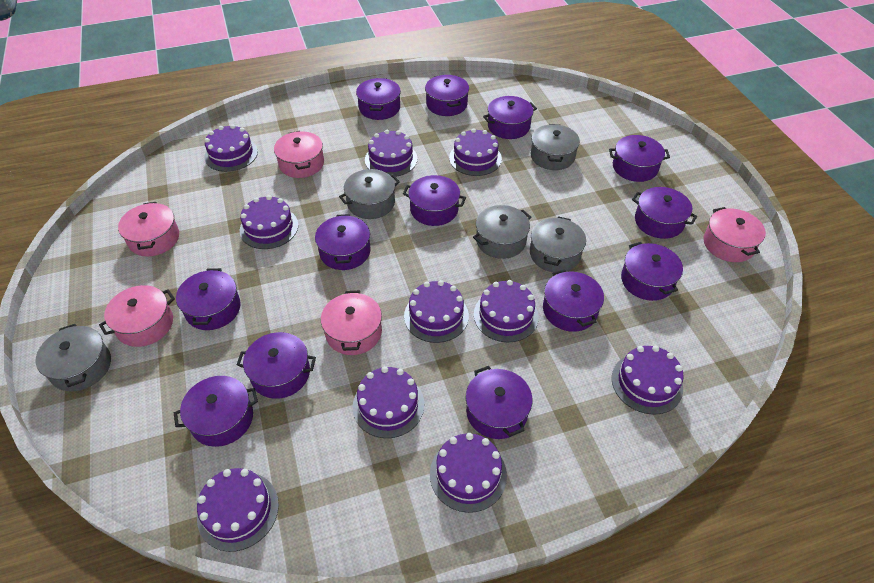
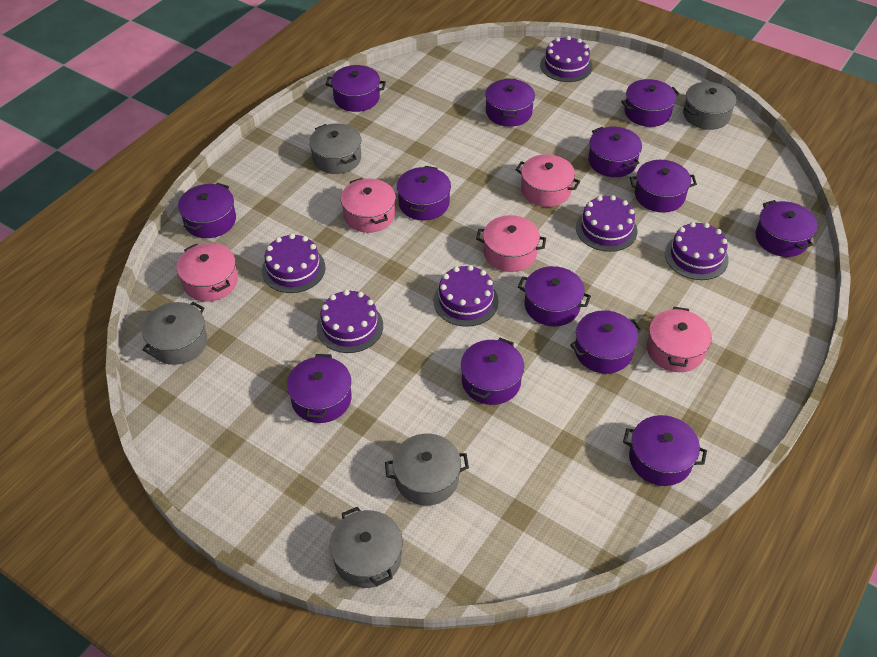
purple cake: 10 -> 6

